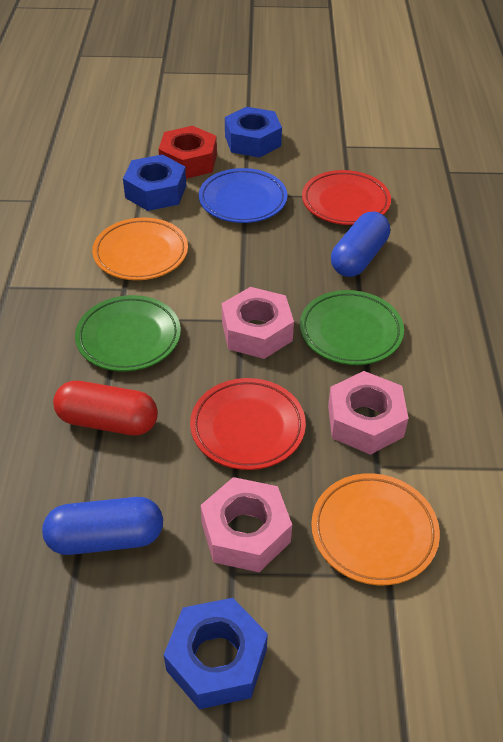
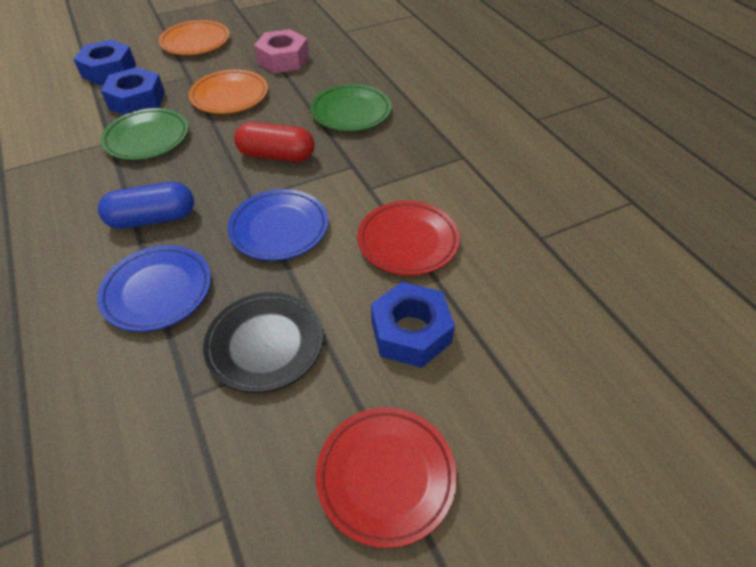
black plate: 0 -> 1
blue capsule: 2 -> 1
blue plate: 1 -> 2
pink nut: 3 -> 1
red nut: 1 -> 0

